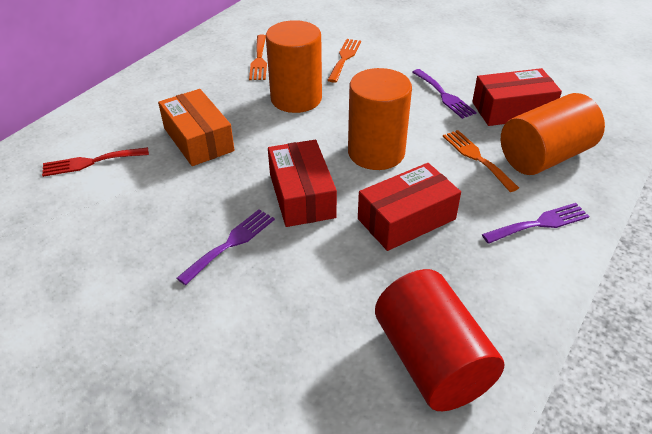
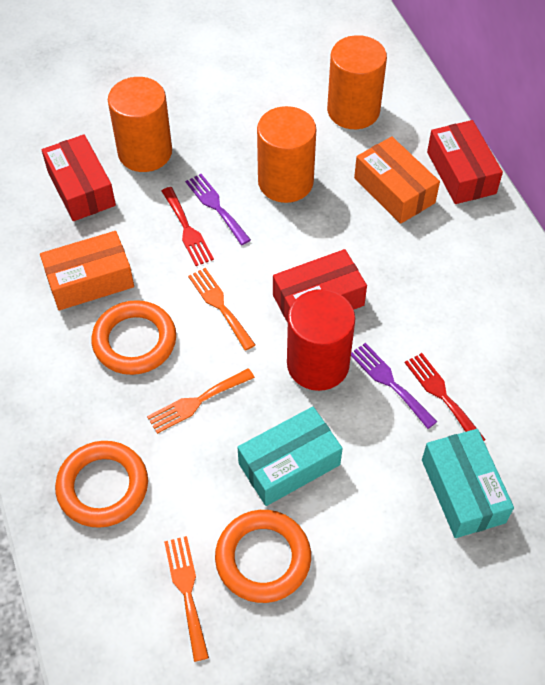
orange box: 1 -> 2
orange ring: 0 -> 3
purple fork: 3 -> 2
red fork: 1 -> 2
turquoise box: 0 -> 2

